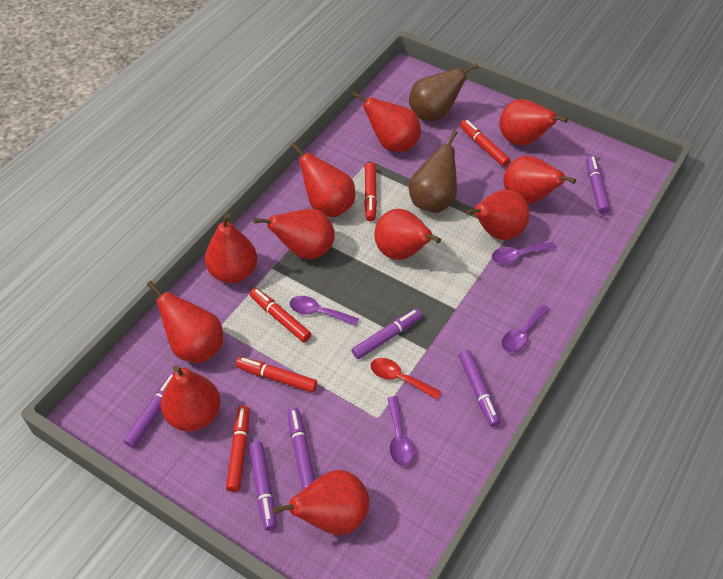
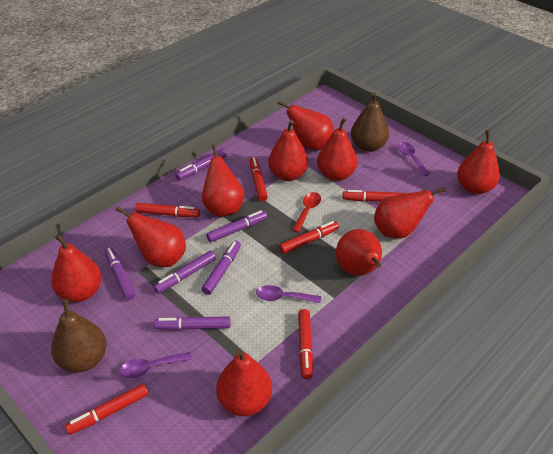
purple spoon: 4 -> 3
red marker: 5 -> 6
red pear: 11 -> 10

